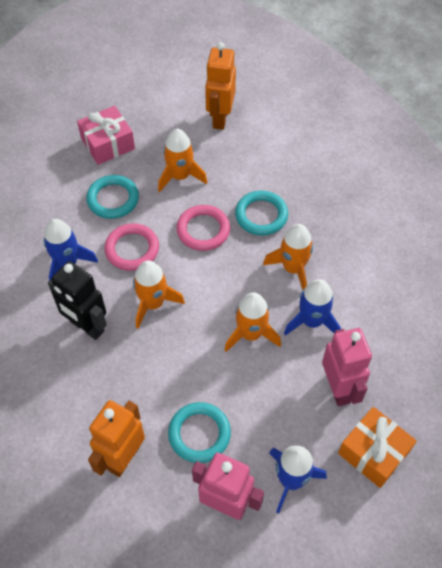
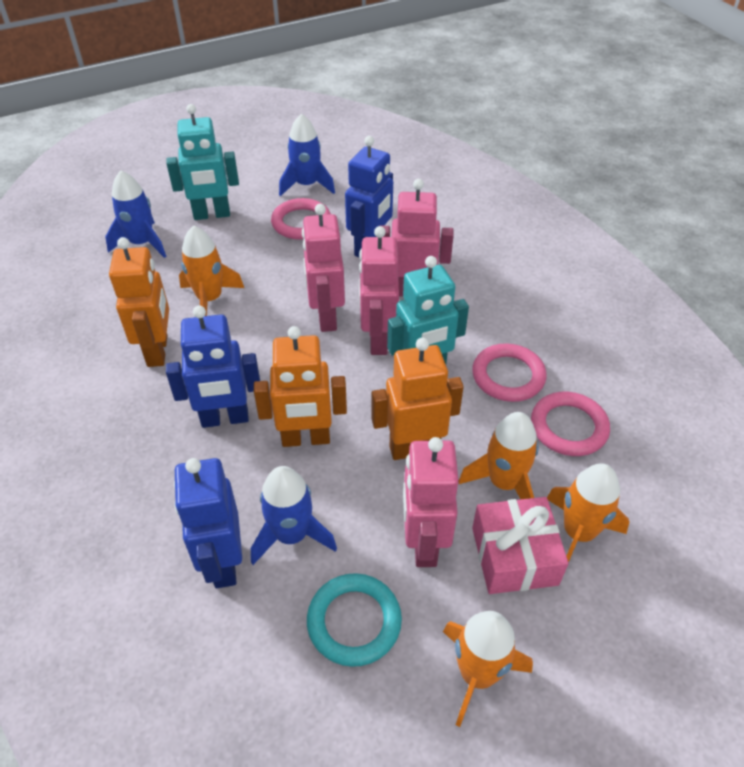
black robot: 1 -> 0
blue robot: 0 -> 3
orange gift: 1 -> 0
orange robot: 2 -> 3
pink ring: 2 -> 3
pink robot: 2 -> 4
turquoise ring: 3 -> 1
turquoise robot: 0 -> 2

